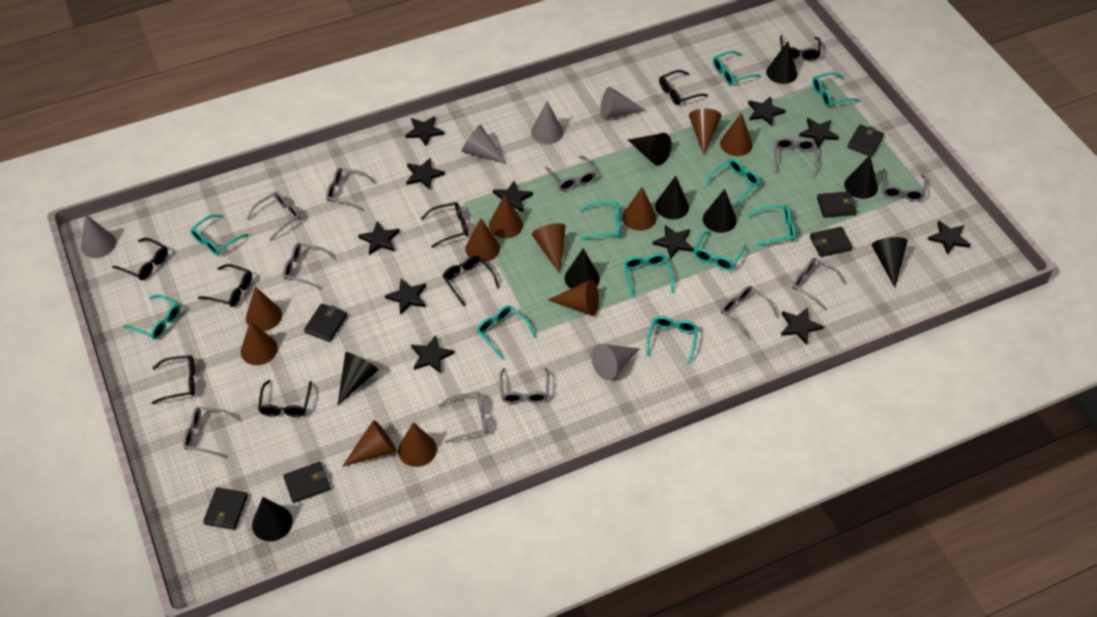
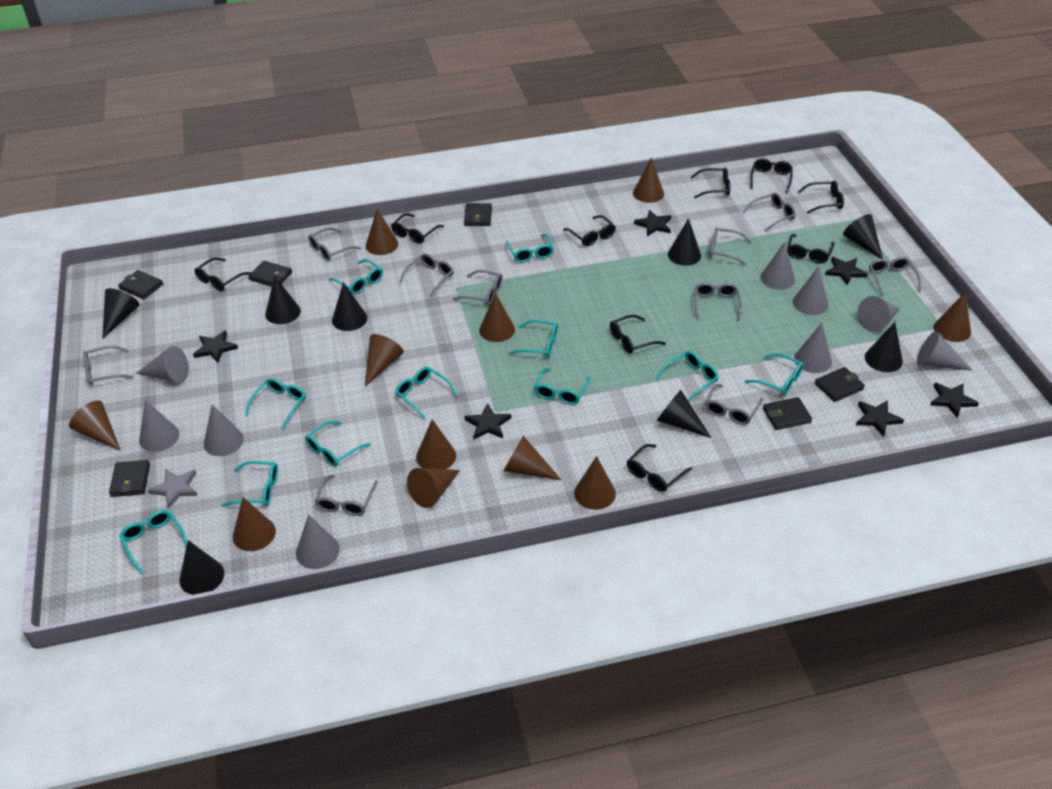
black cone: 9 -> 8
black glasses: 8 -> 9
black star: 11 -> 6
grey cone: 5 -> 9
grey glasses: 11 -> 10
grey star: 0 -> 1

